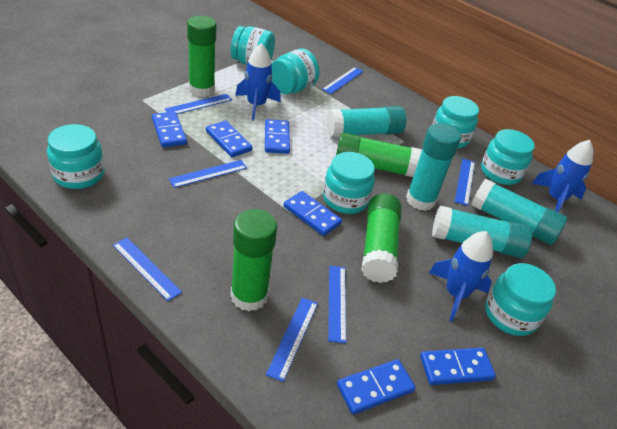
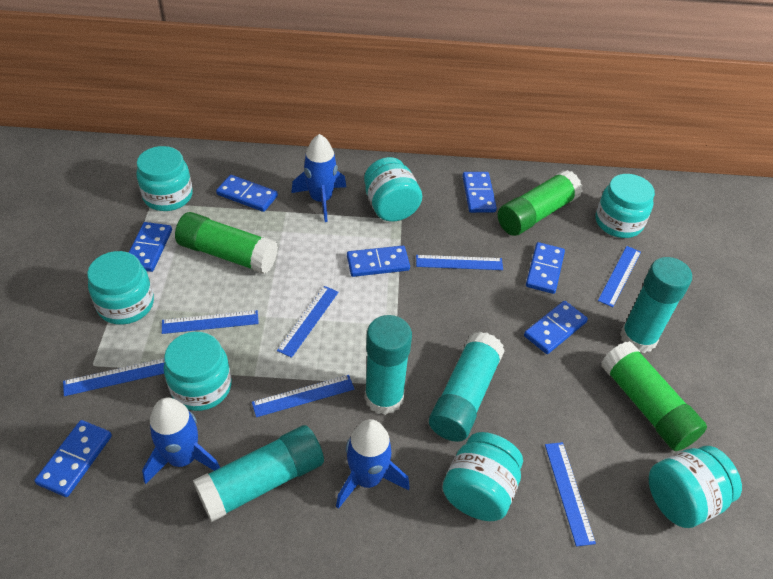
blue domino: 6 -> 7
green glue stick: 4 -> 3

